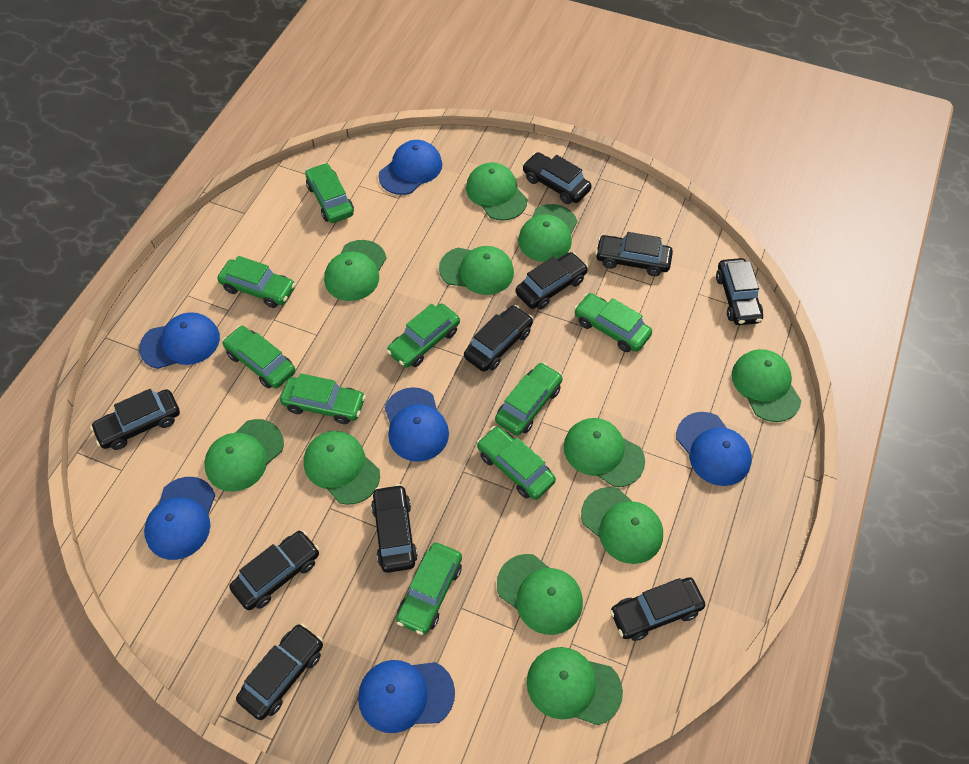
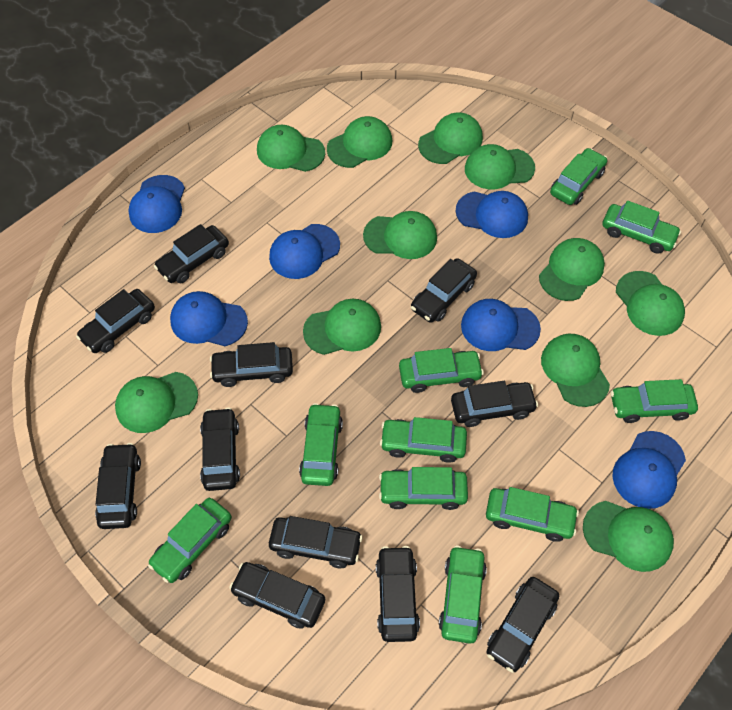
black car: 10 -> 11
green car: 9 -> 10

